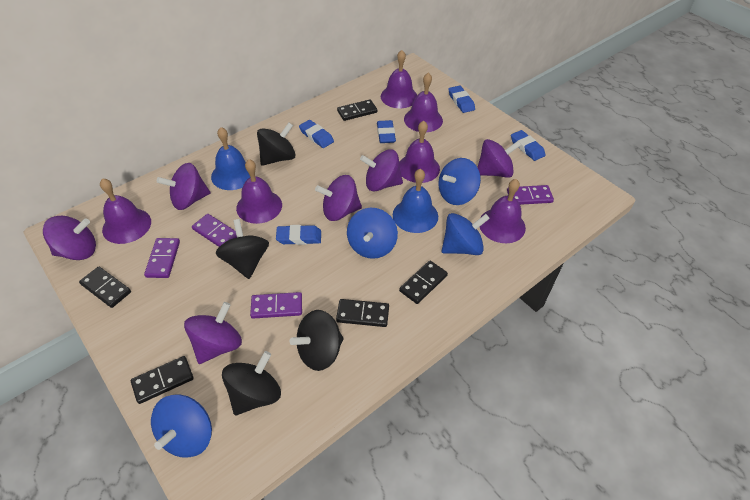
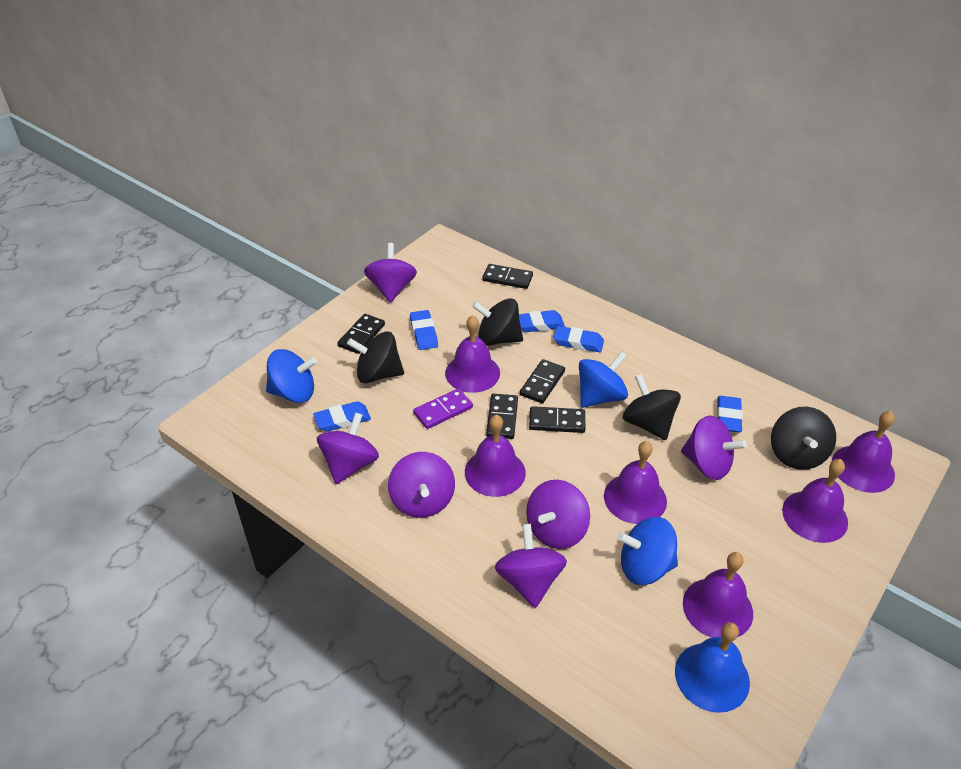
blue bell: 2 -> 1
blue spinning top: 4 -> 3
purple domino: 4 -> 1

